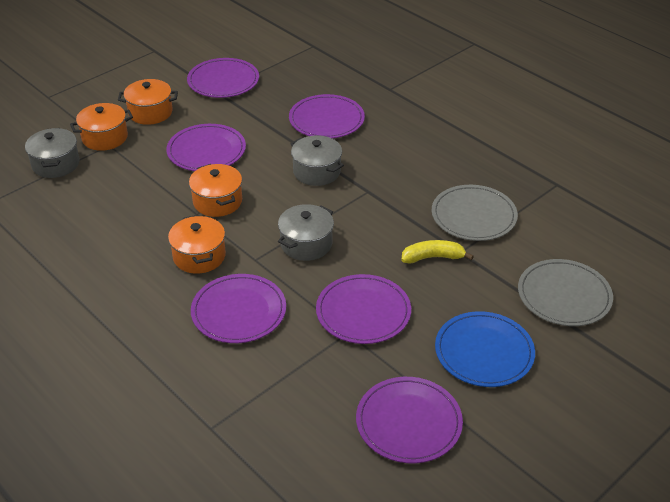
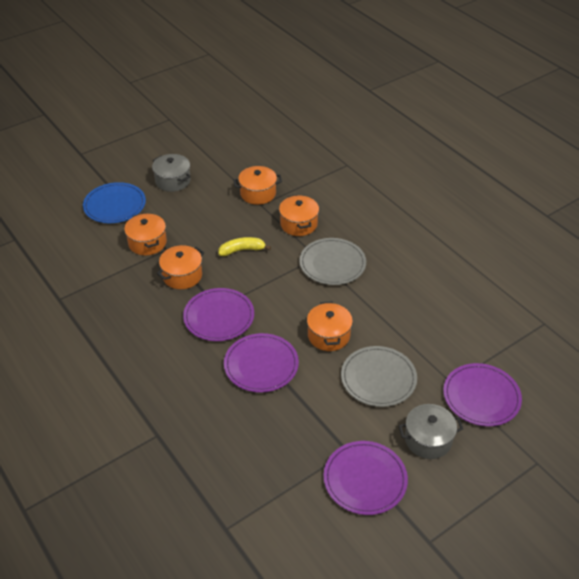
grey pot: 3 -> 2
orange pot: 4 -> 5
purple plate: 6 -> 4

